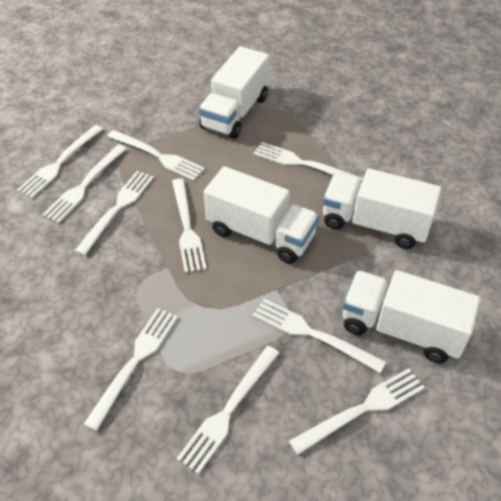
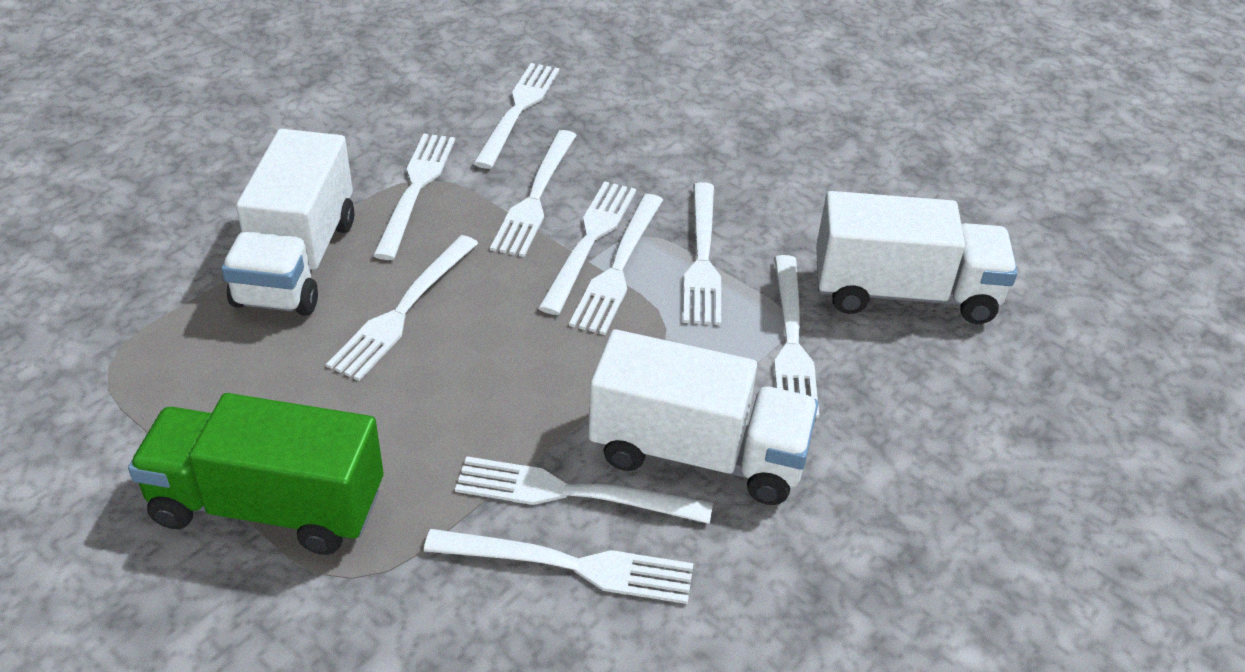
green truck: 0 -> 1
white truck: 4 -> 3

